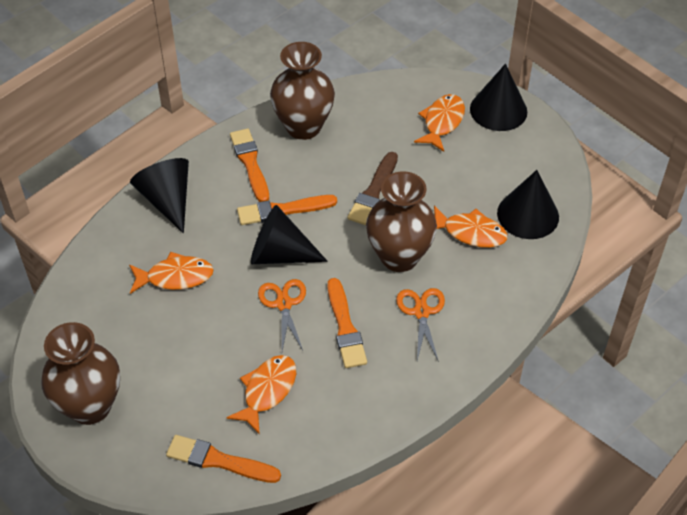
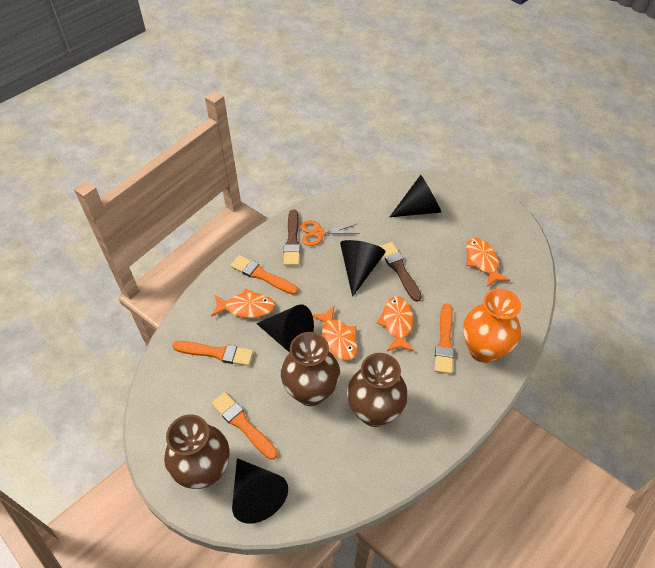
brown brush: 1 -> 2
orange scissors: 2 -> 1
orange vase: 0 -> 1

